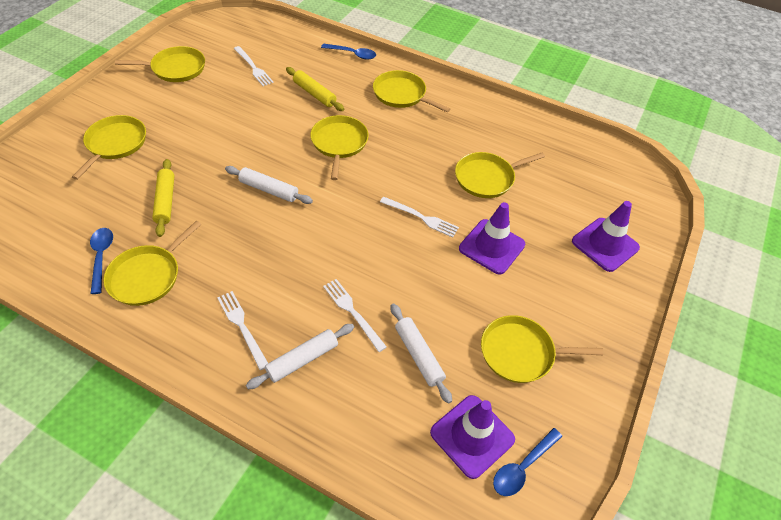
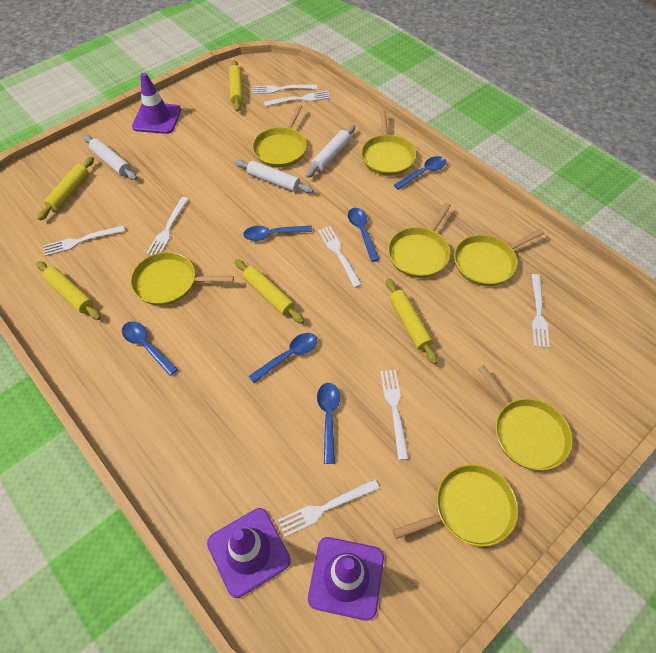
blue spoon: 3 -> 6
white fork: 4 -> 8
yellow rolling pin: 2 -> 5

